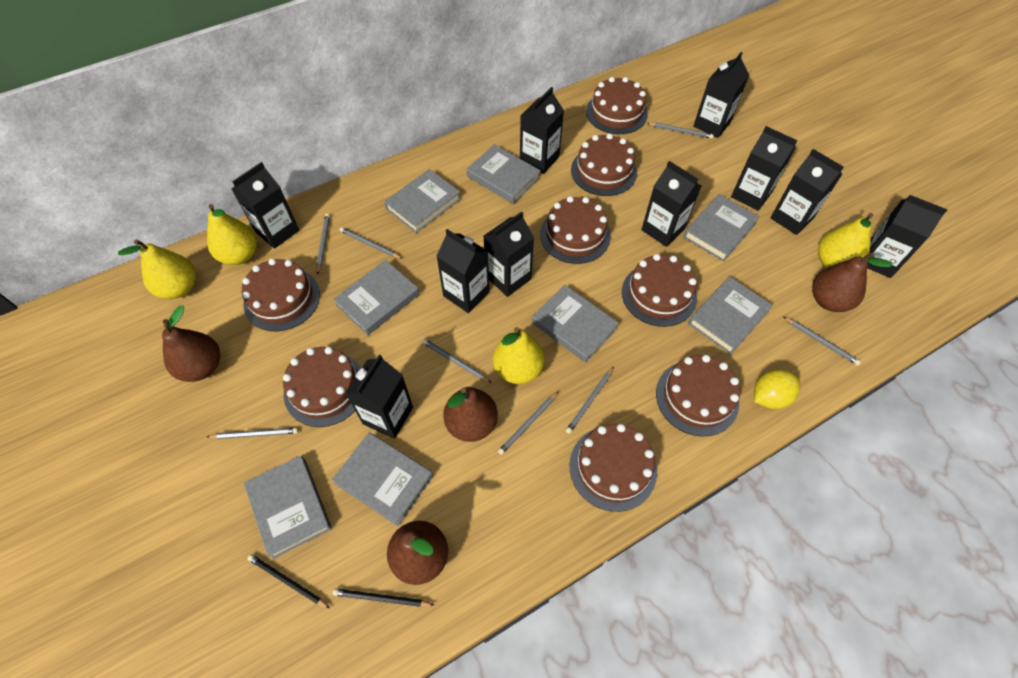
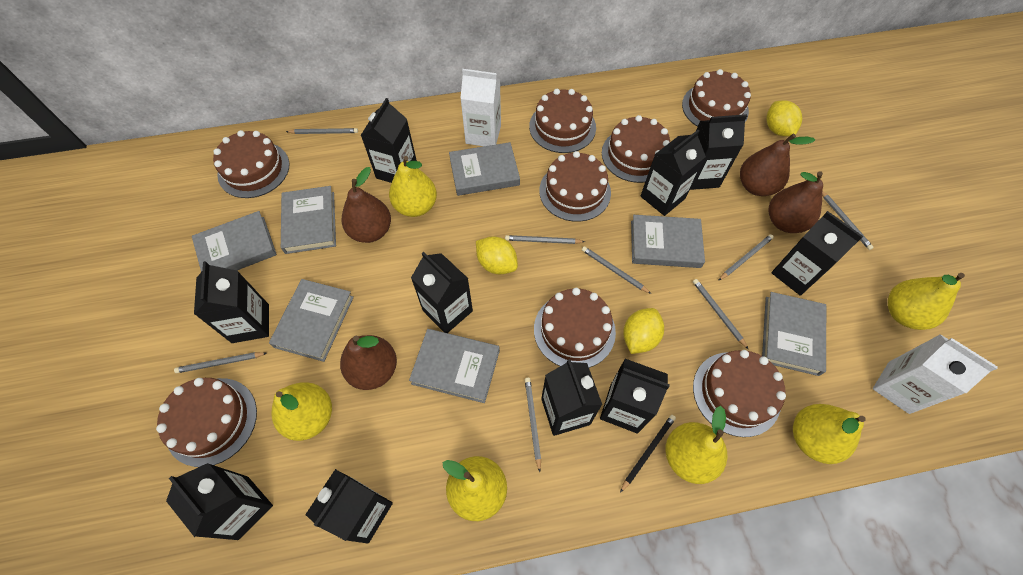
black pencil: 2 -> 1
grey book: 8 -> 7
white carton: 0 -> 2
yellow lemon: 1 -> 3
yellow pear: 4 -> 6

